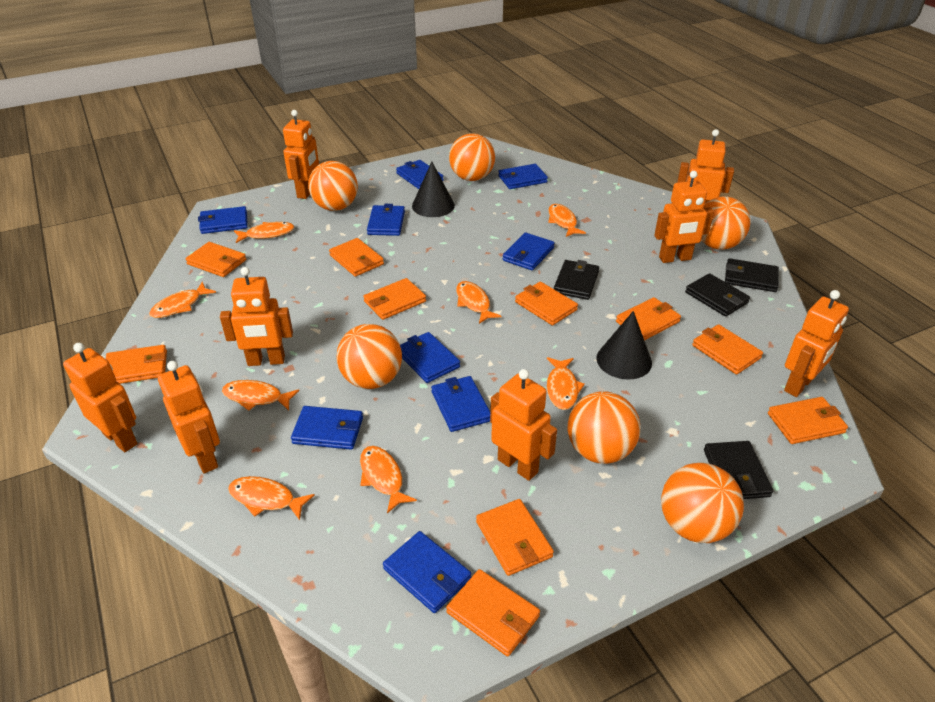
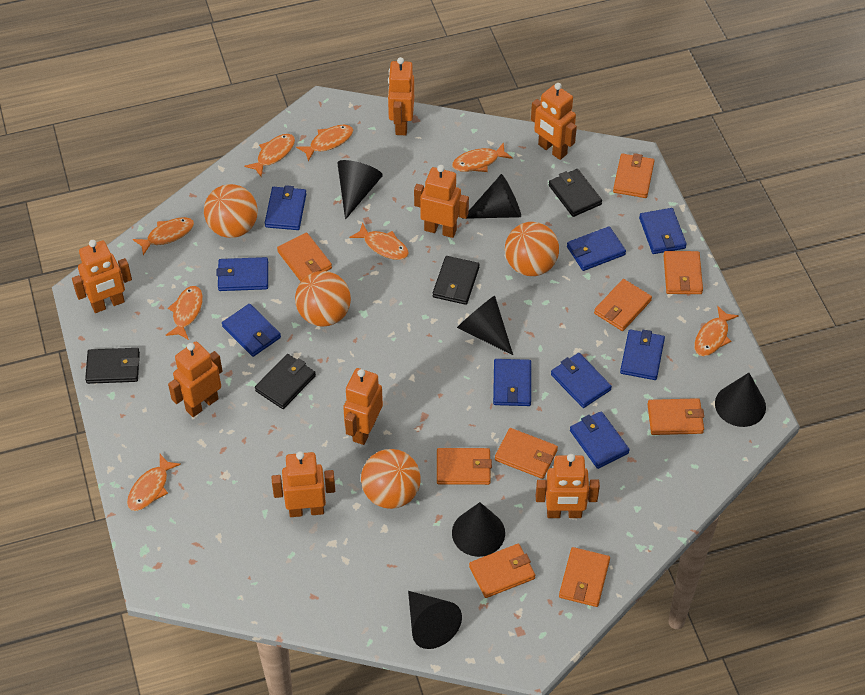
black cone: 2 -> 6
orange ball: 6 -> 4
orange wallet: 10 -> 9

